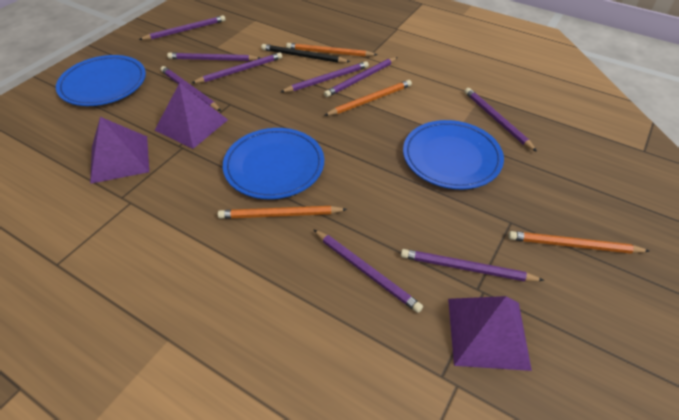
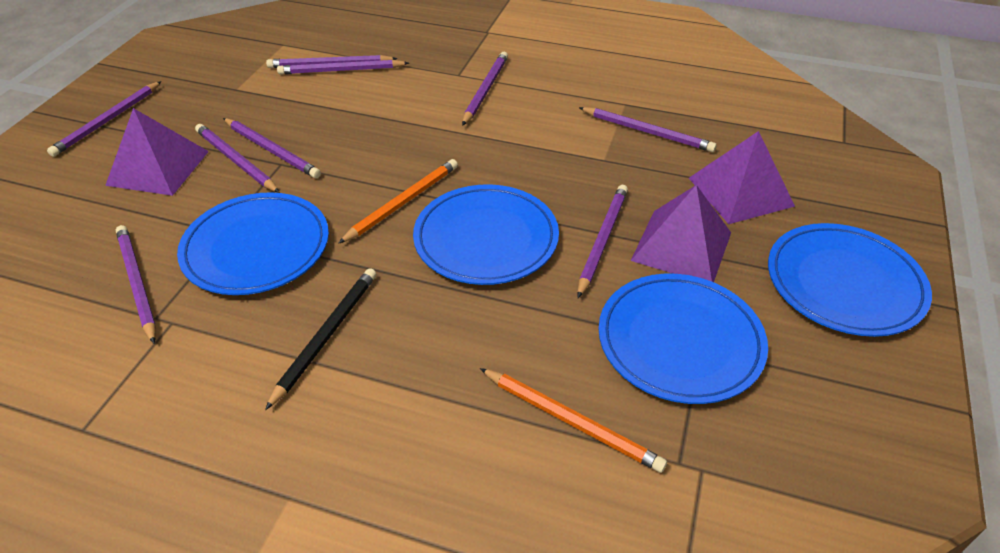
blue plate: 3 -> 4
orange pencil: 4 -> 2

